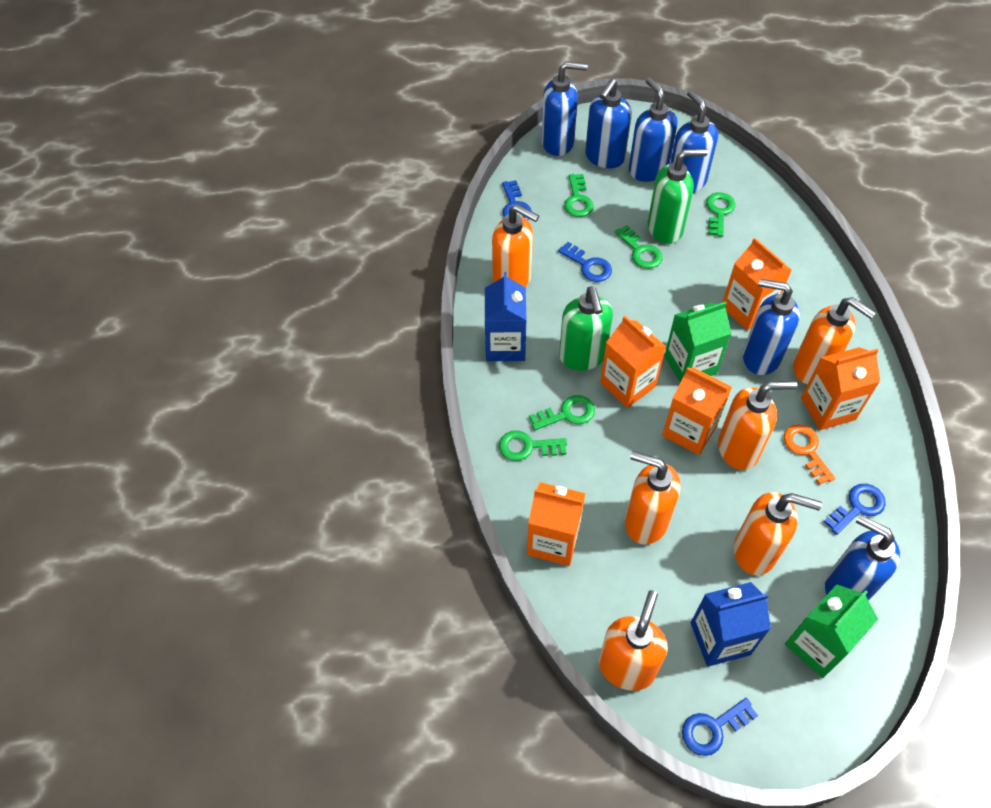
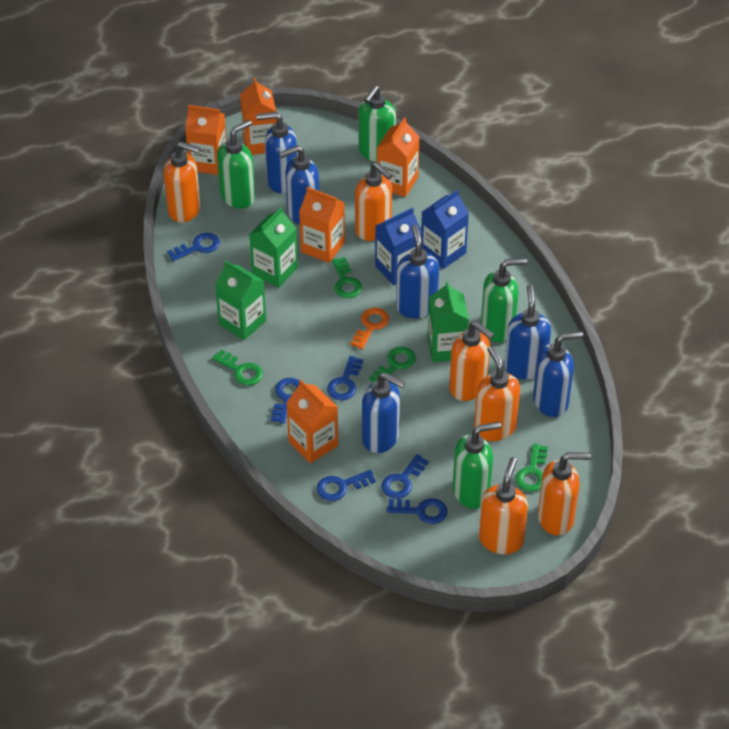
blue key: 4 -> 6
green carton: 2 -> 3
green key: 5 -> 4
green soap dispenser: 2 -> 4

